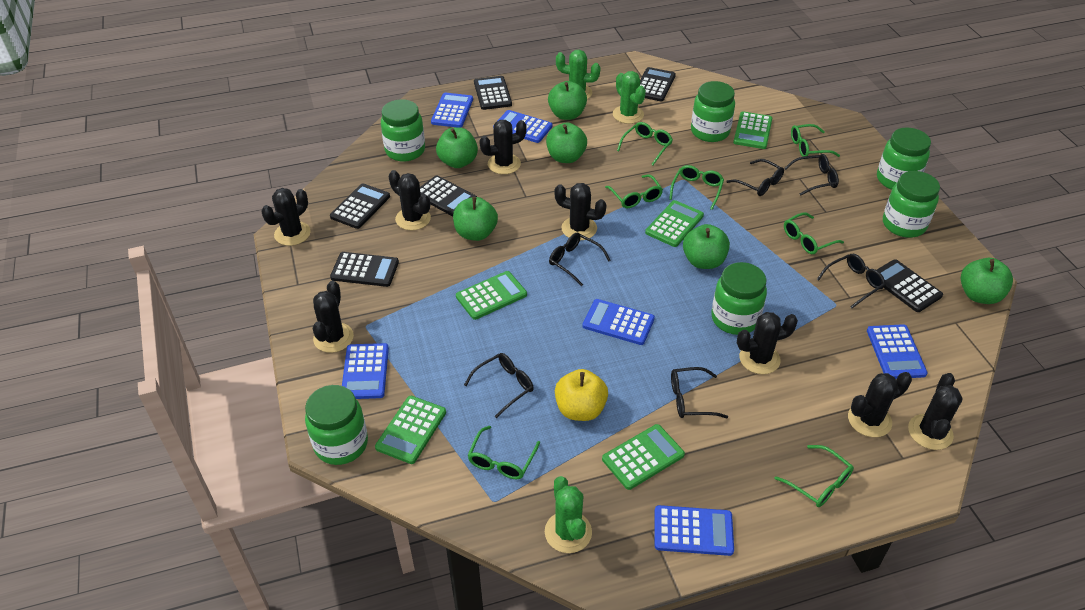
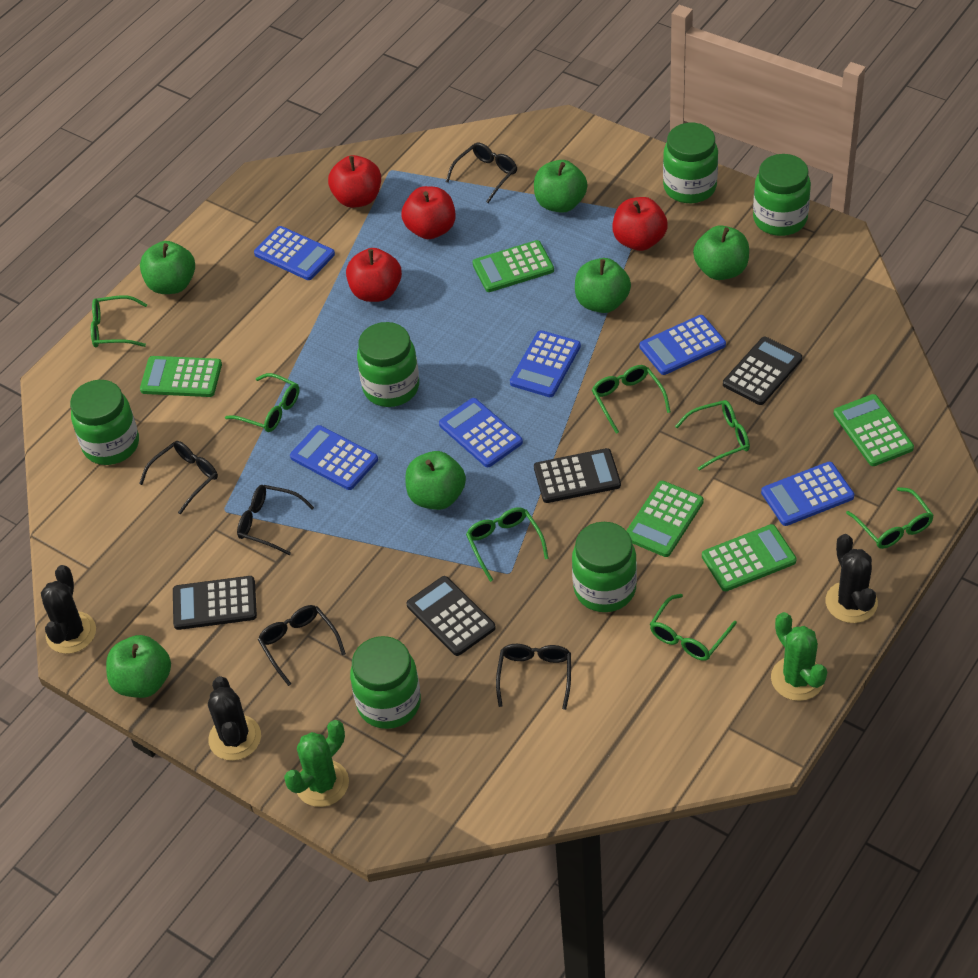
black cactus: 8 -> 3
black calculator: 6 -> 4
black glasses: 6 -> 5
green cactus: 3 -> 2
red apple: 0 -> 4
yellow apple: 1 -> 0

